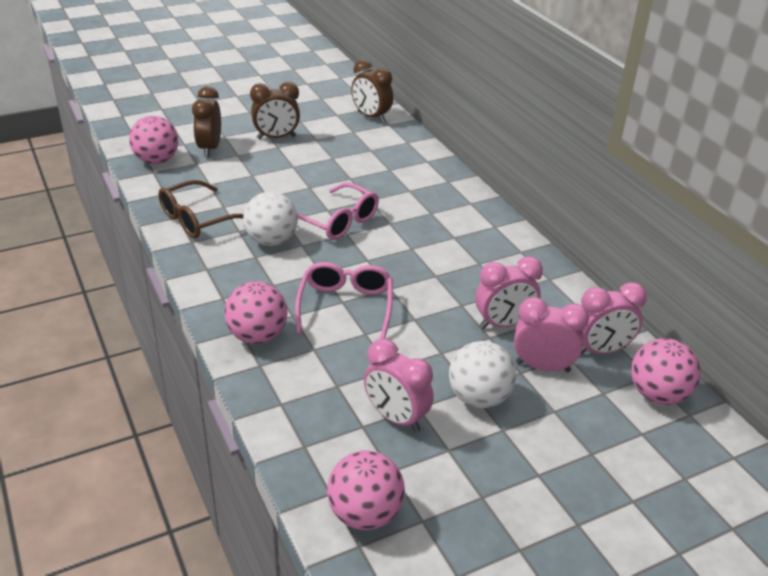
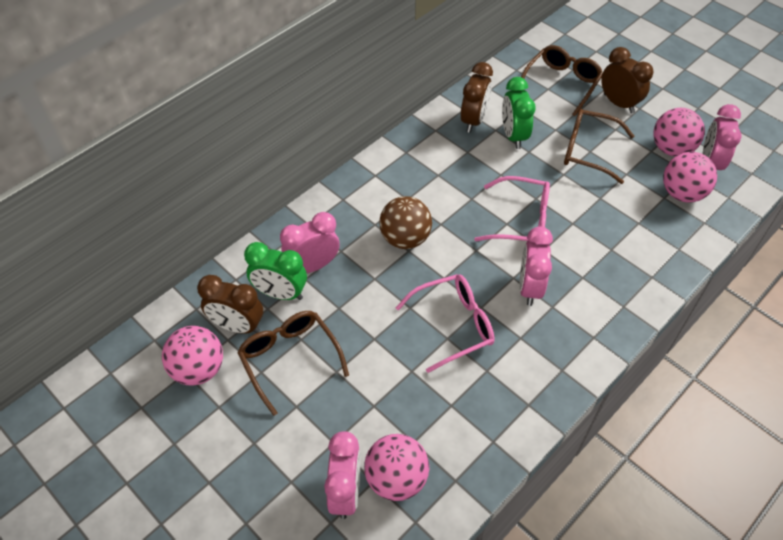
brown ball: 0 -> 1
brown glasses: 1 -> 3
green clock: 0 -> 2
white ball: 2 -> 0

